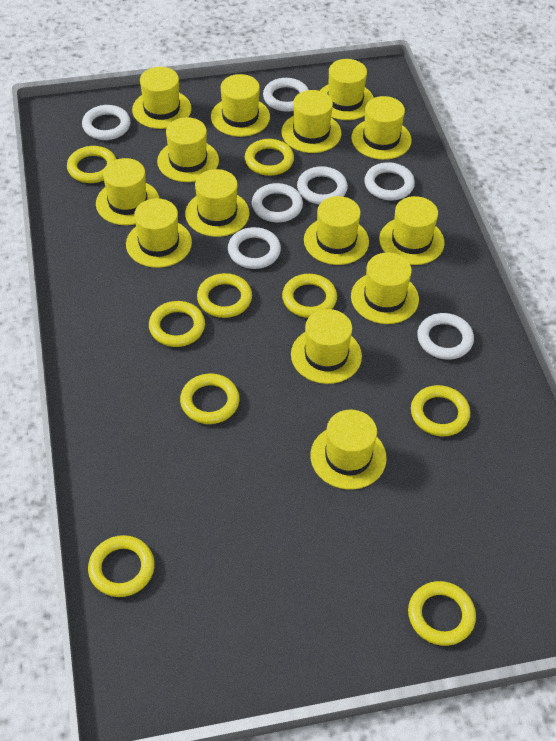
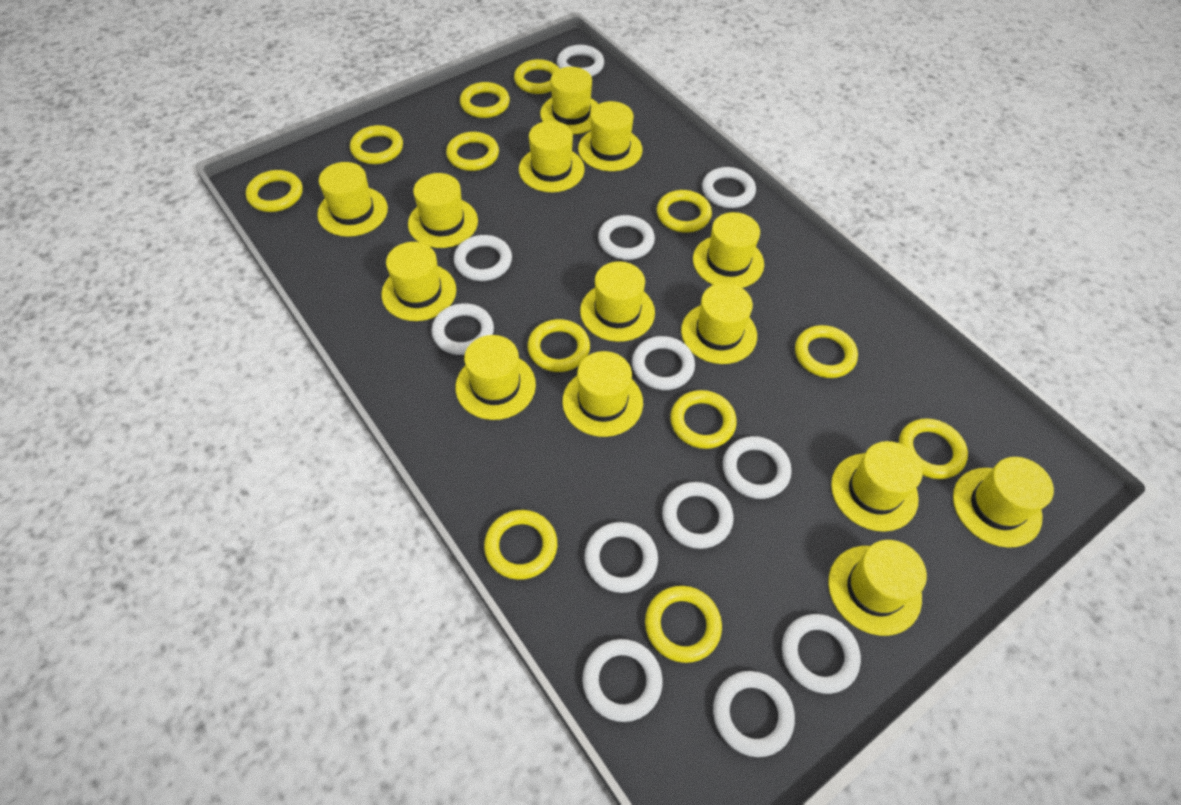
white ring: 7 -> 12
yellow ring: 9 -> 12

